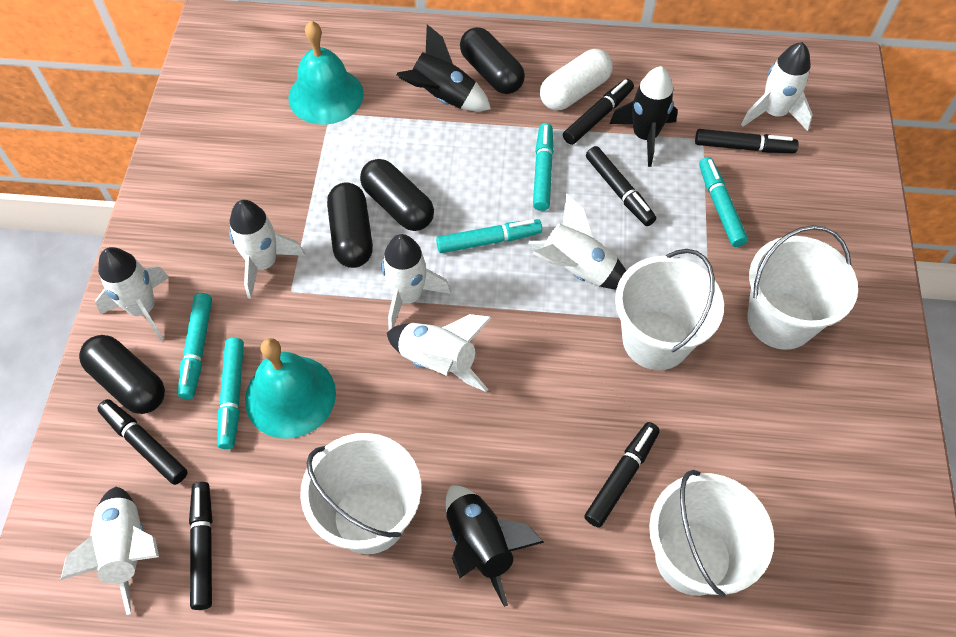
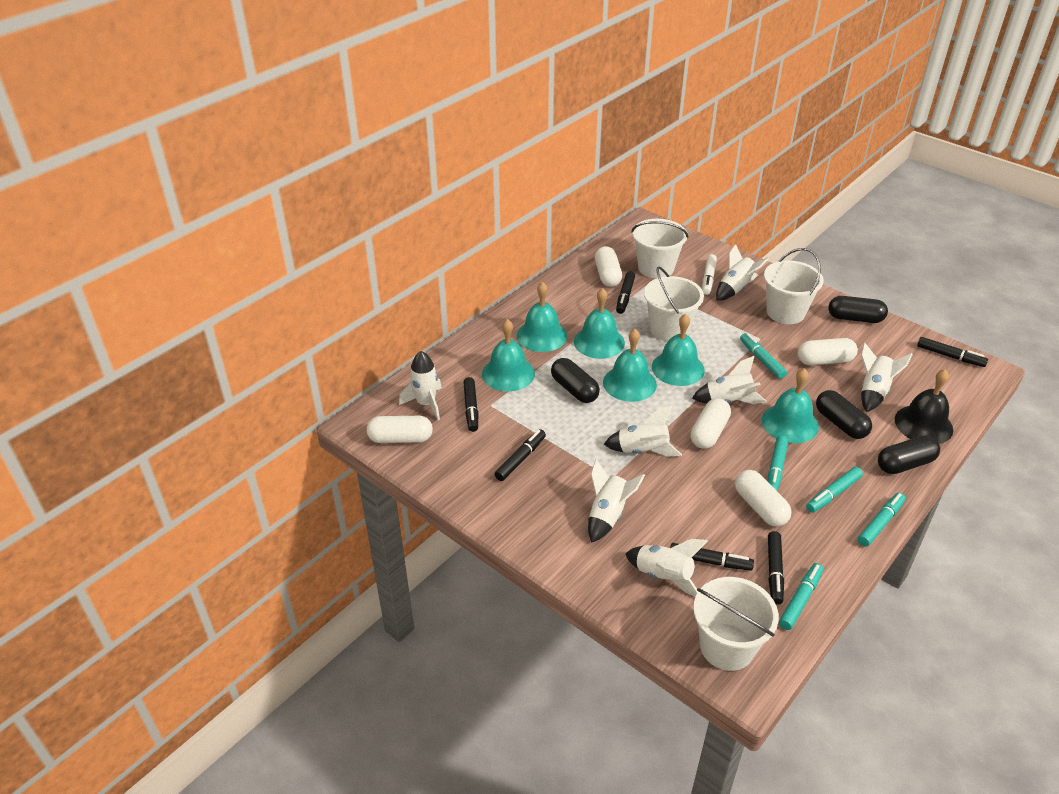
black bell: 0 -> 1
black rocket: 3 -> 0
turquoise bell: 2 -> 6
white capsule: 1 -> 5
white marker: 0 -> 1

